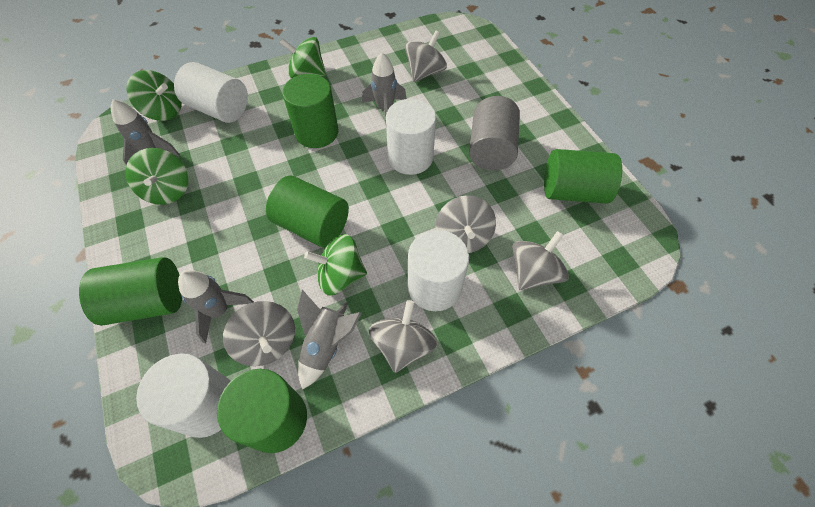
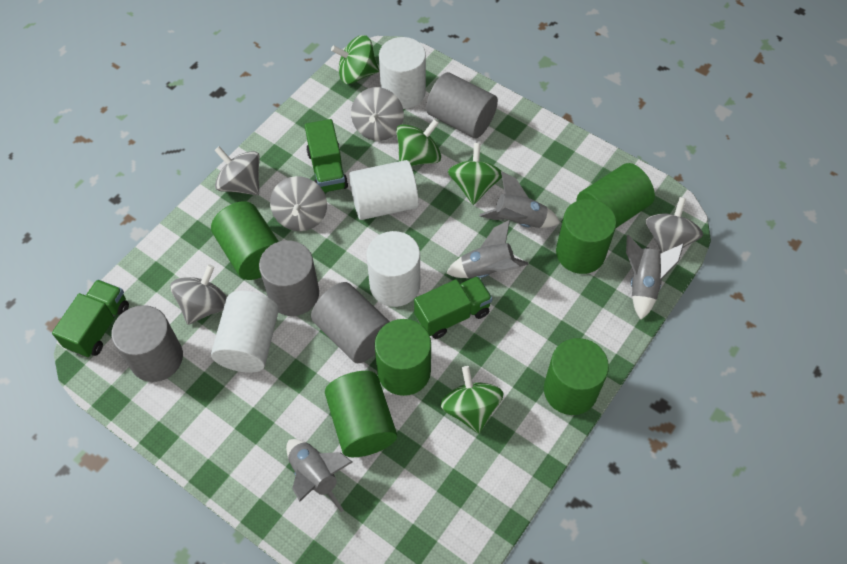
green cylinder: 5 -> 6
green truck: 0 -> 3
grey cylinder: 1 -> 4

